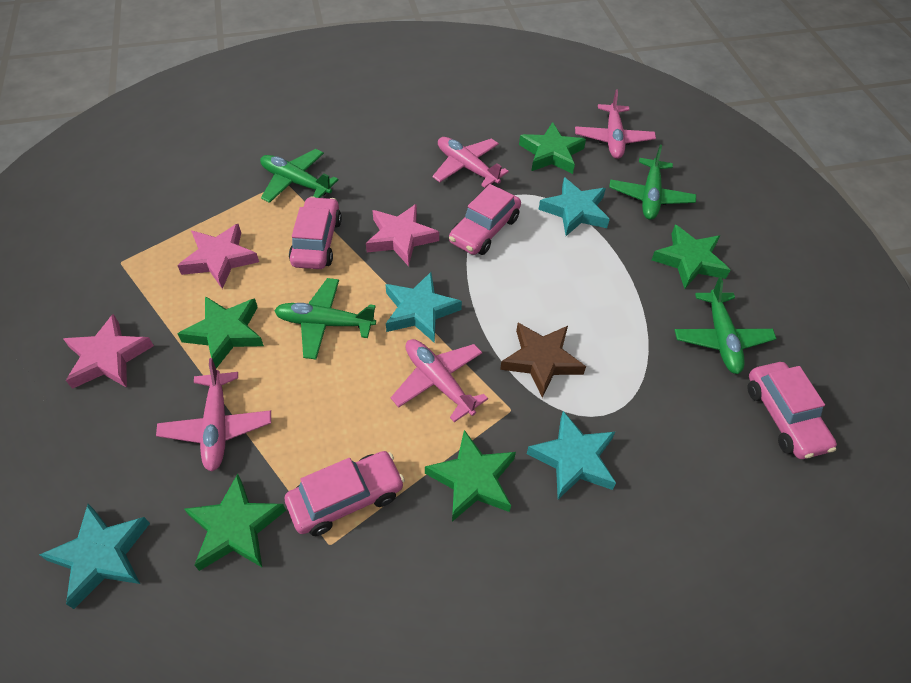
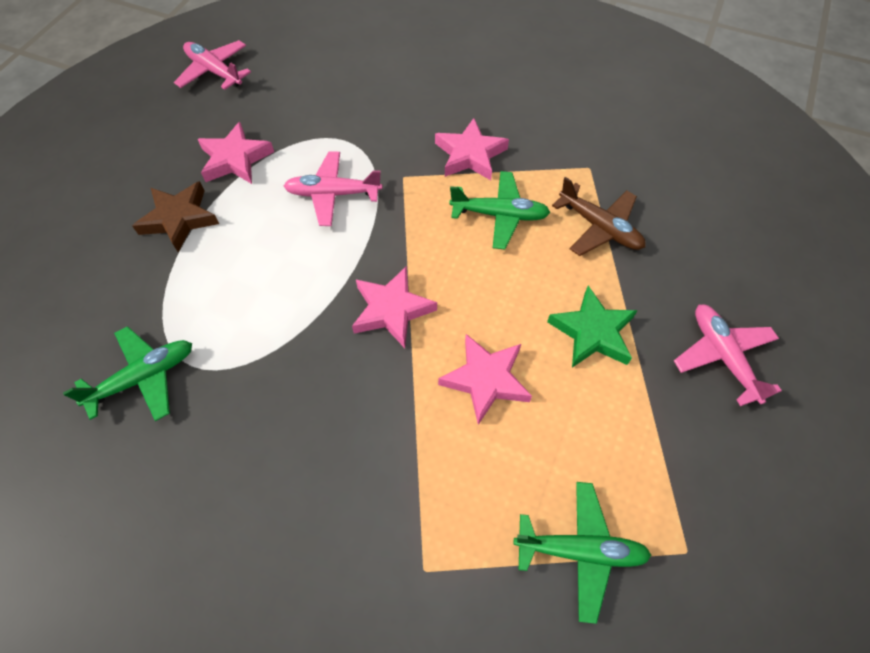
brown plane: 0 -> 1
green plane: 4 -> 3
green star: 5 -> 1
pink car: 4 -> 0
pink plane: 4 -> 3
pink star: 3 -> 4
turquoise star: 4 -> 0

